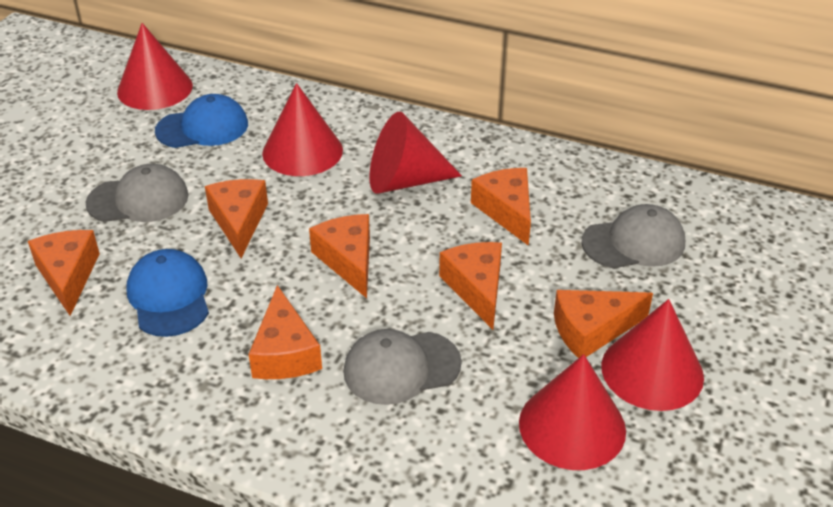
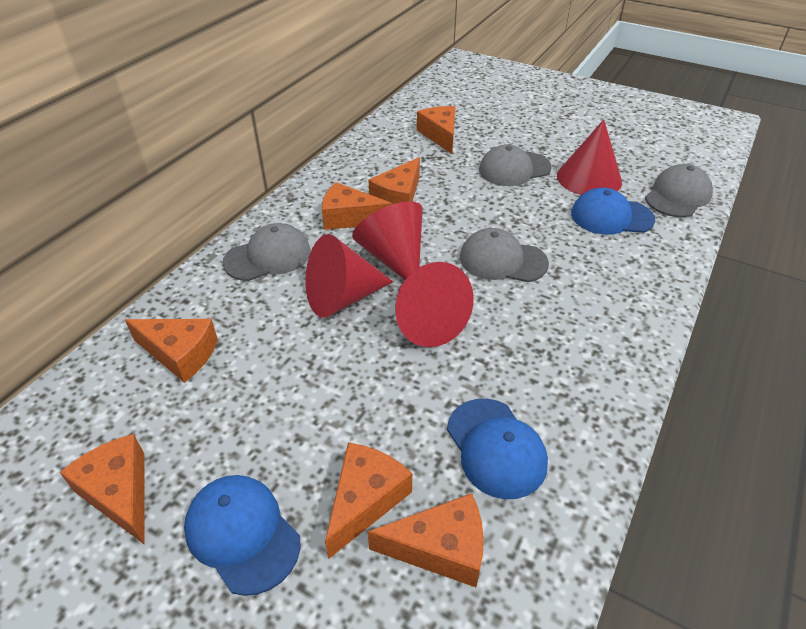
blue cap: 2 -> 3
grey cap: 3 -> 4
red cone: 5 -> 4

